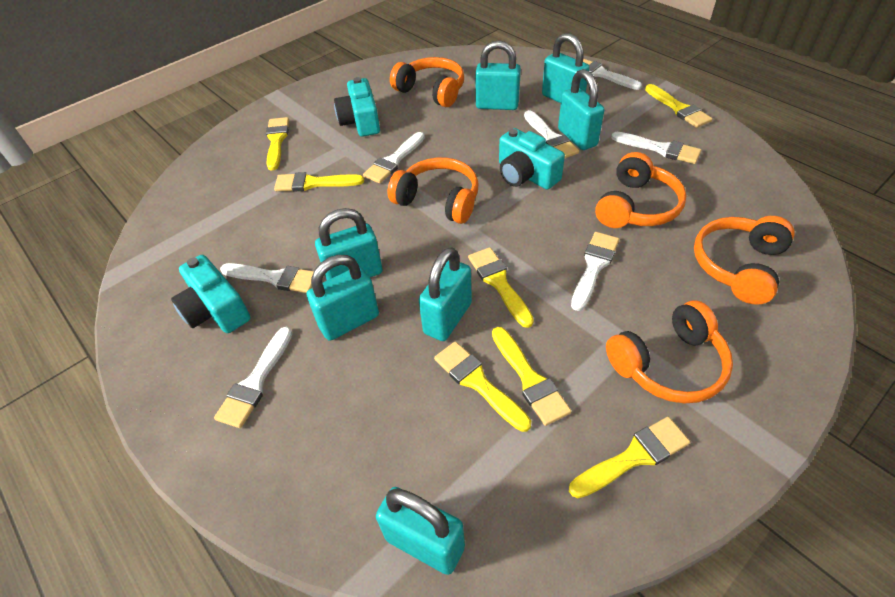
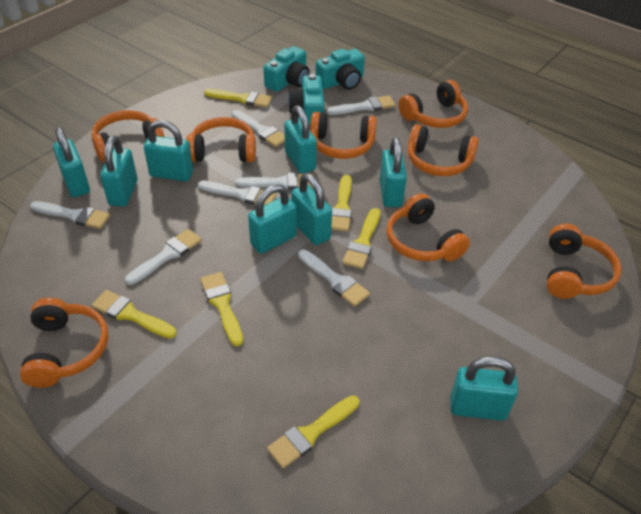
orange headphones: 5 -> 8
turquoise padlock: 7 -> 8
yellow brush: 7 -> 6

